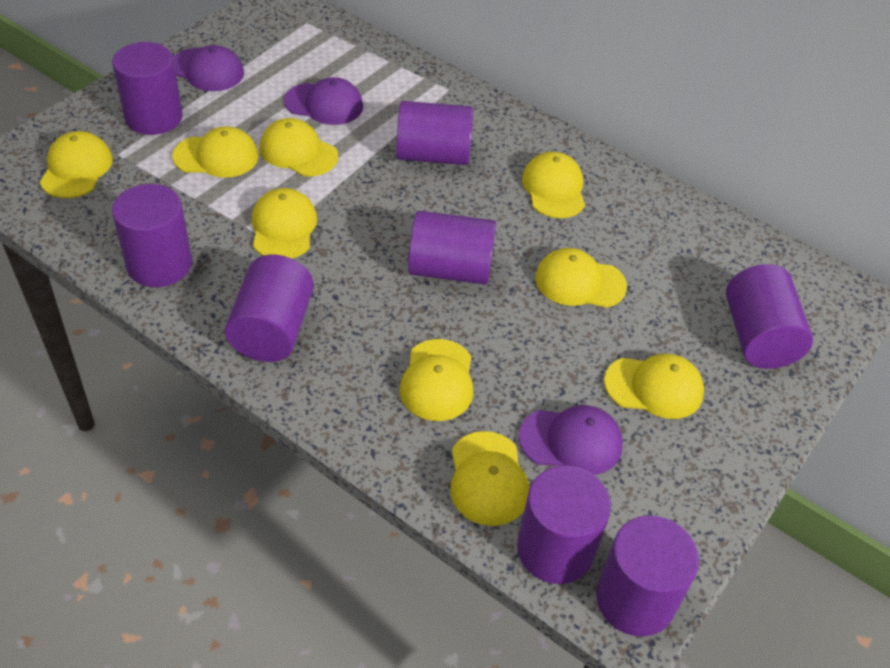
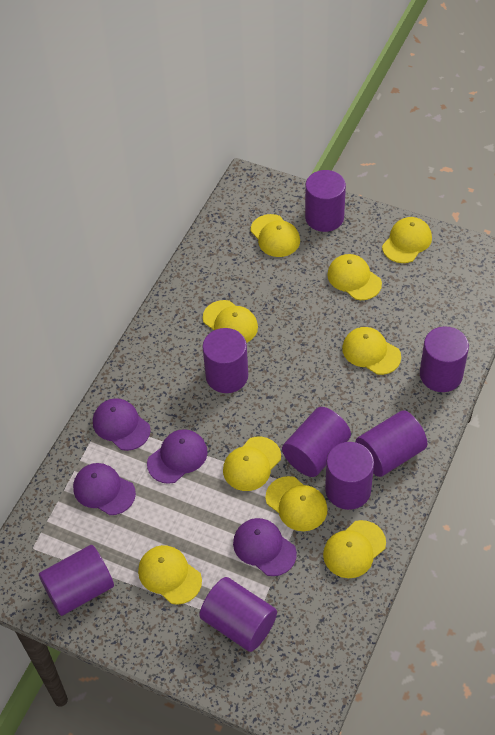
purple cap: 3 -> 4

